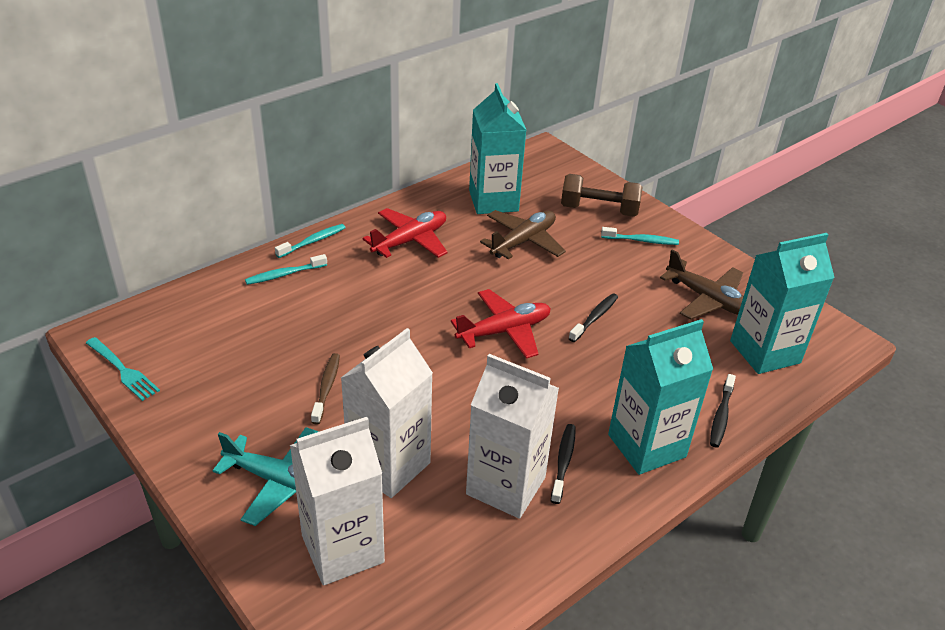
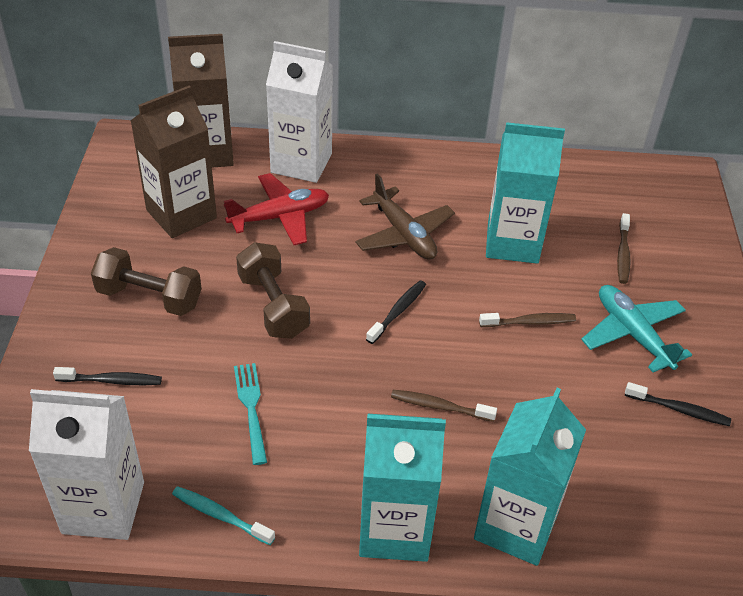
brown carton: 0 -> 2
brown dumbbell: 1 -> 2
brown plane: 2 -> 1
brown toothbrush: 1 -> 3
red plane: 2 -> 1
turquoise toothbrush: 3 -> 1
white carton: 3 -> 2

